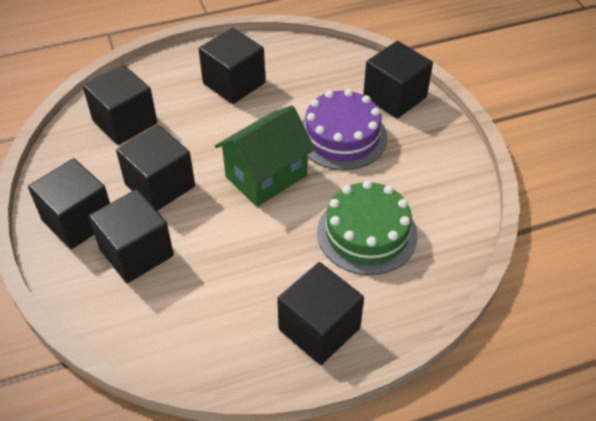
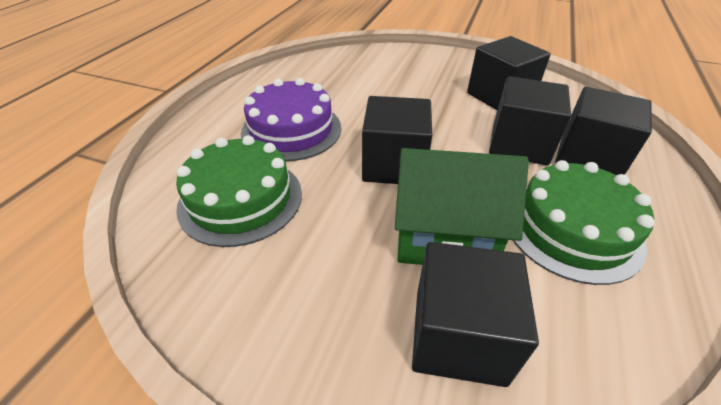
black cube: 7 -> 5
green cake: 1 -> 2

